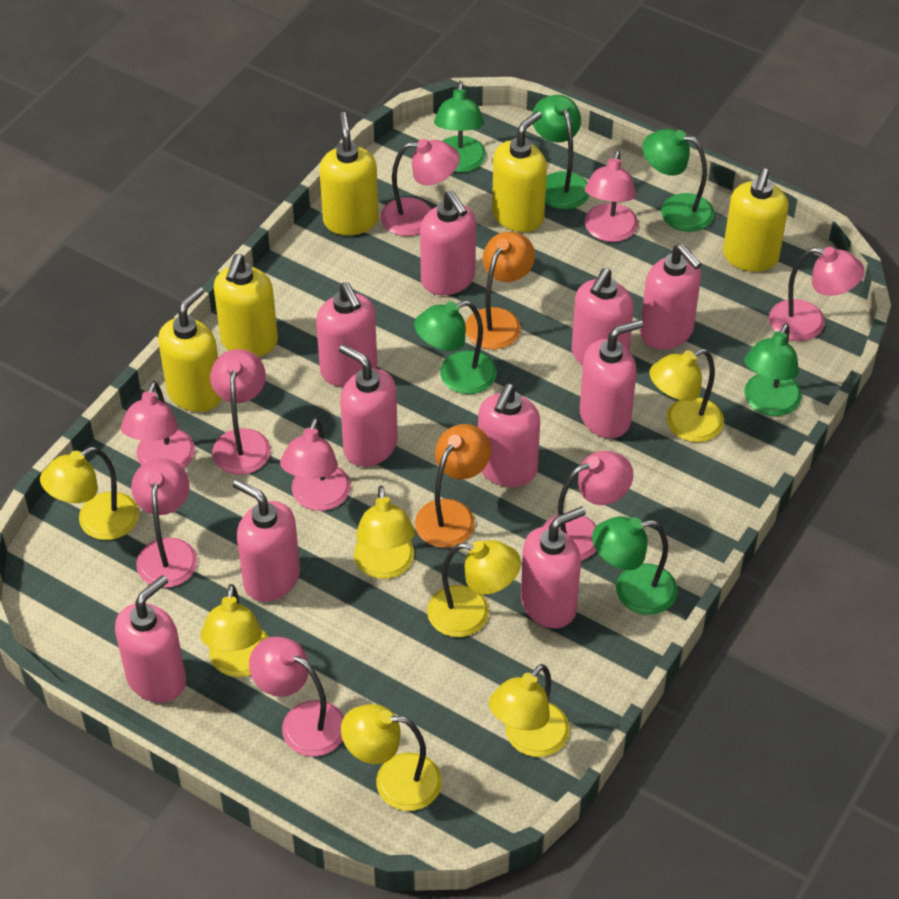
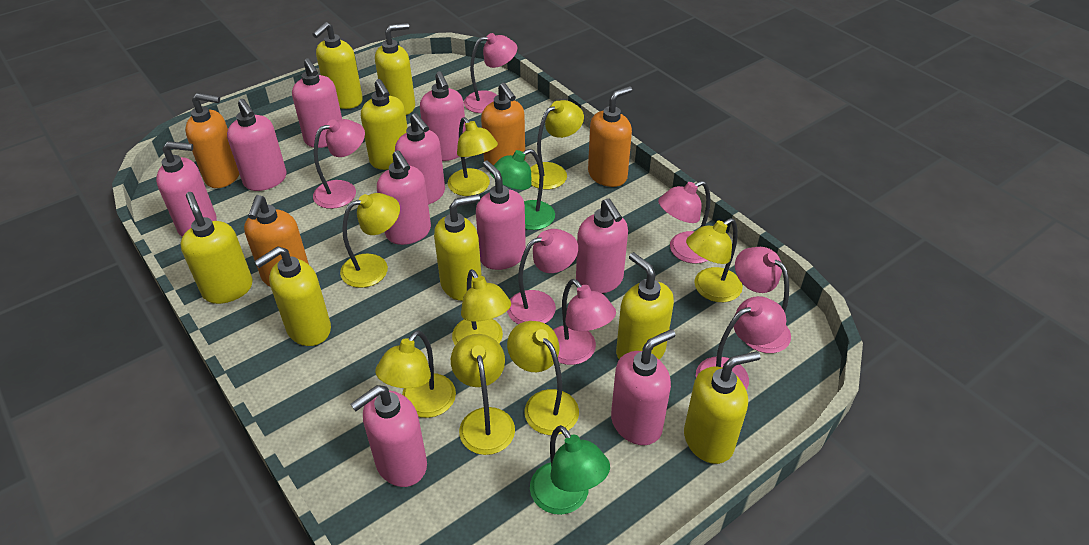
green lamp: 6 -> 2
orange lamp: 2 -> 0
orange soap dispenser: 0 -> 4
pink lamp: 9 -> 7
yellow lamp: 7 -> 8
yellow soap dispenser: 5 -> 8

